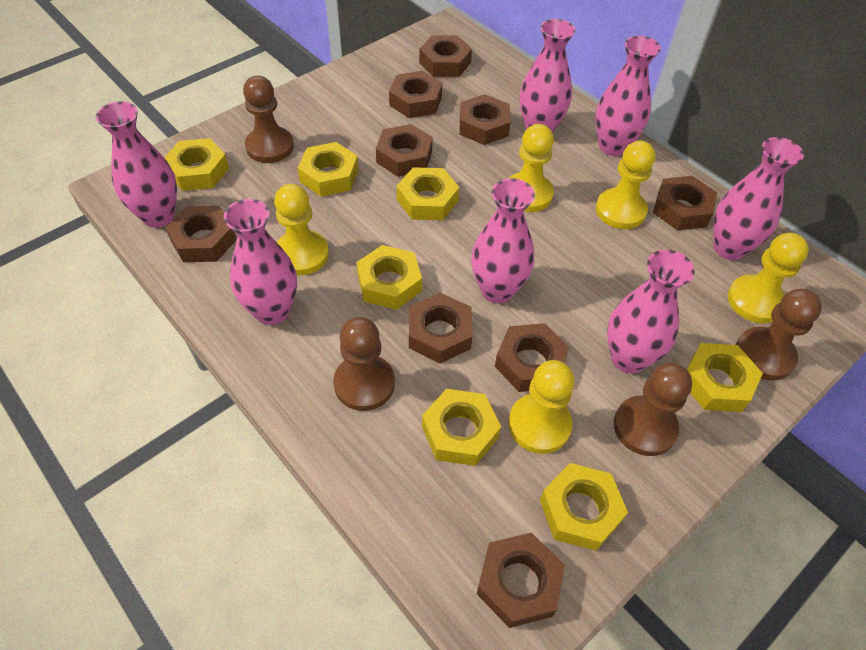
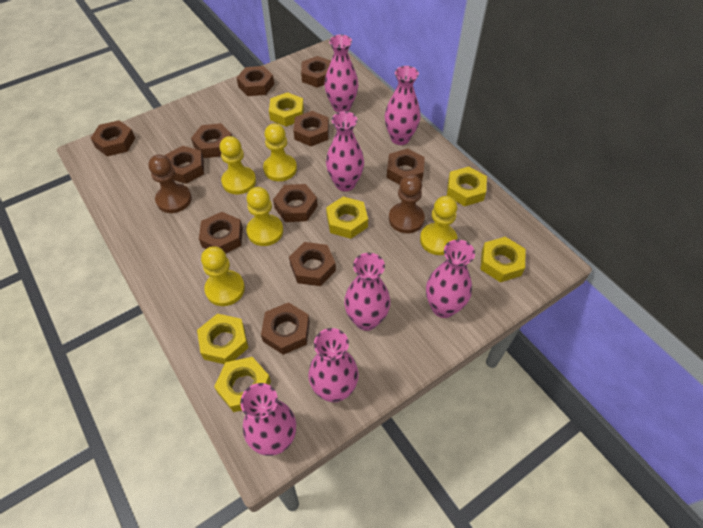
brown nut: 9 -> 11
brown pawn: 4 -> 2
yellow nut: 7 -> 6

